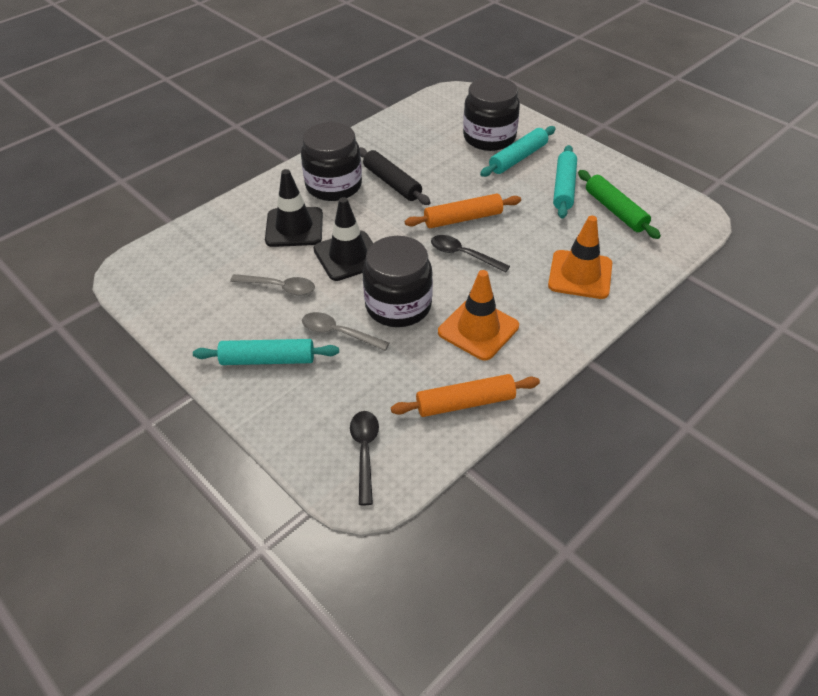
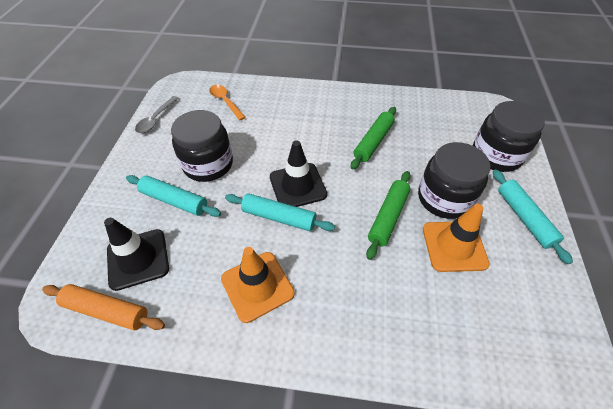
black rolling pin: 1 -> 0
black spoon: 2 -> 0
green rolling pin: 1 -> 2
grey spoon: 2 -> 1
orange rolling pin: 2 -> 1
orange spoon: 0 -> 1

